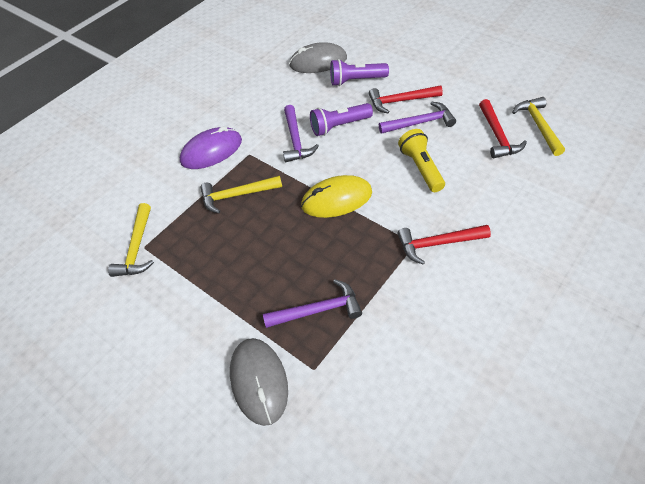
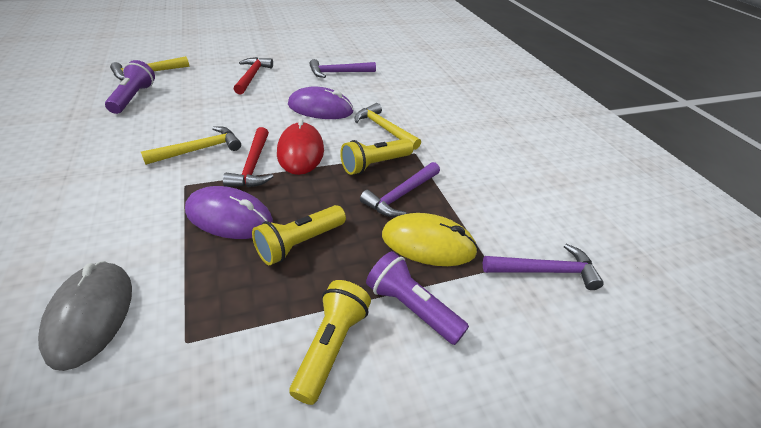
grey mouse: 2 -> 1
purple mouse: 1 -> 2
red hammer: 3 -> 2
red mouse: 0 -> 1
yellow flashlight: 1 -> 3

